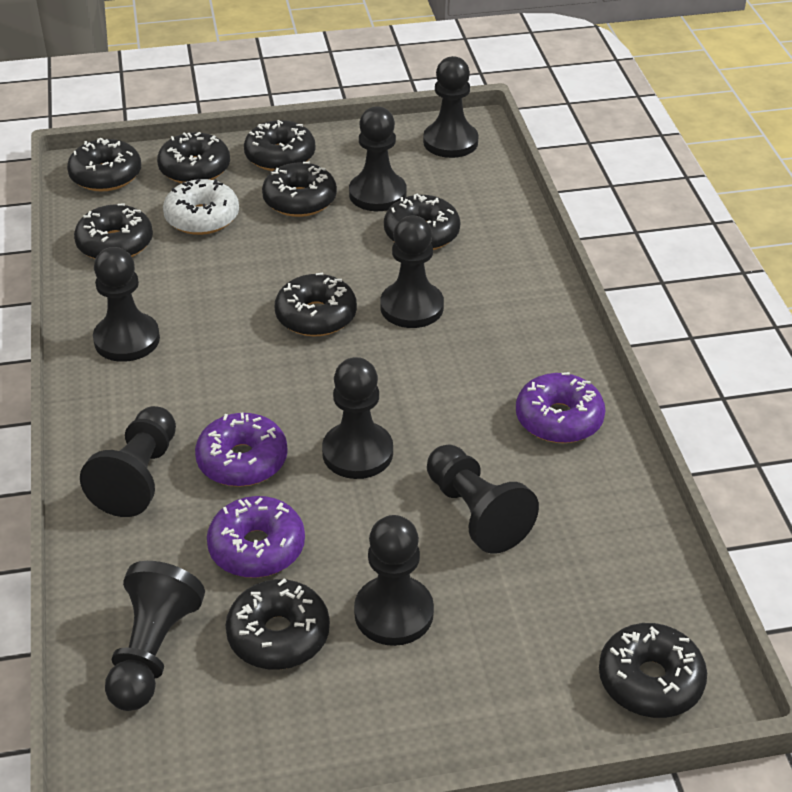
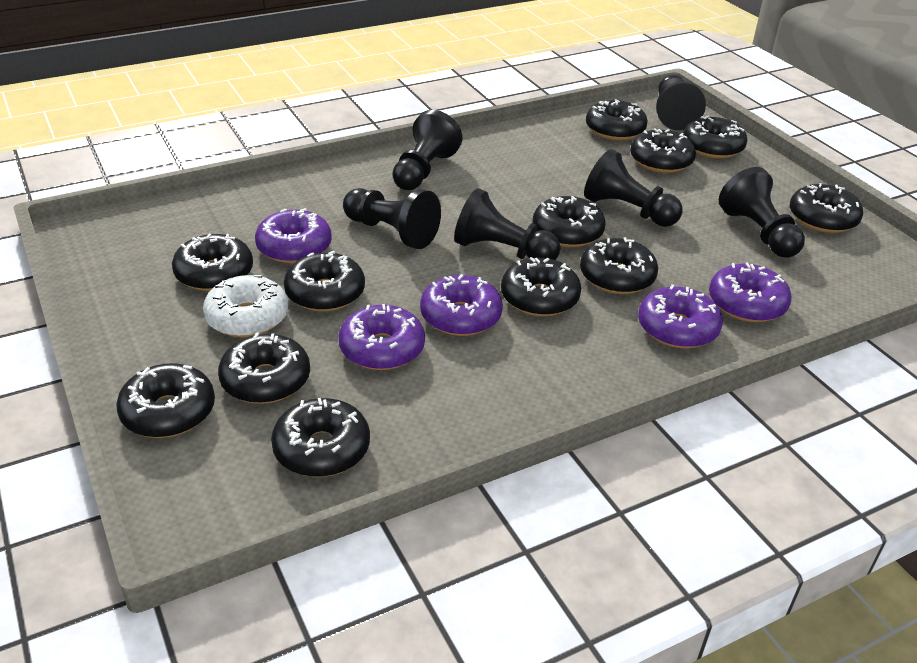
black donut: 9 -> 12
black pawn: 9 -> 6
purple donut: 3 -> 5

